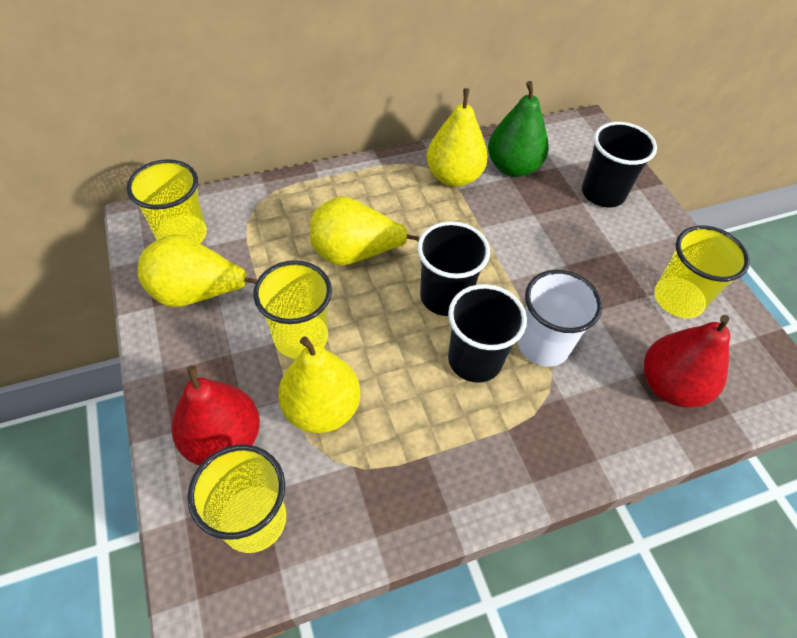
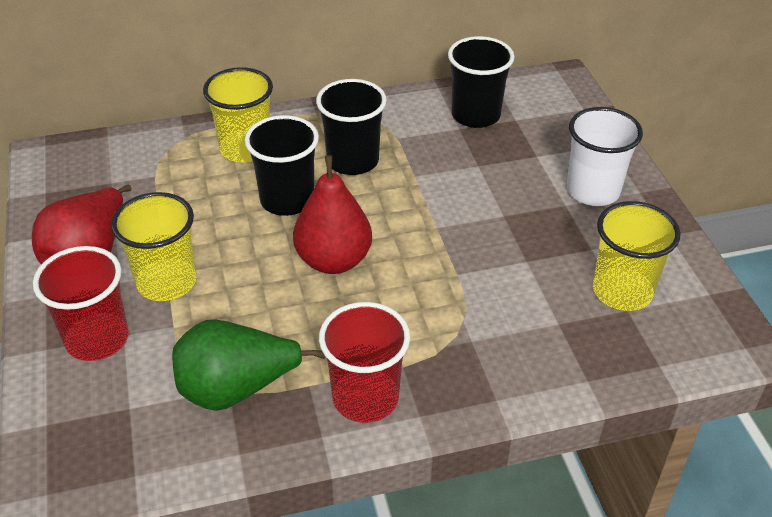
red cup: 0 -> 2
yellow cup: 4 -> 3
yellow pear: 4 -> 0

